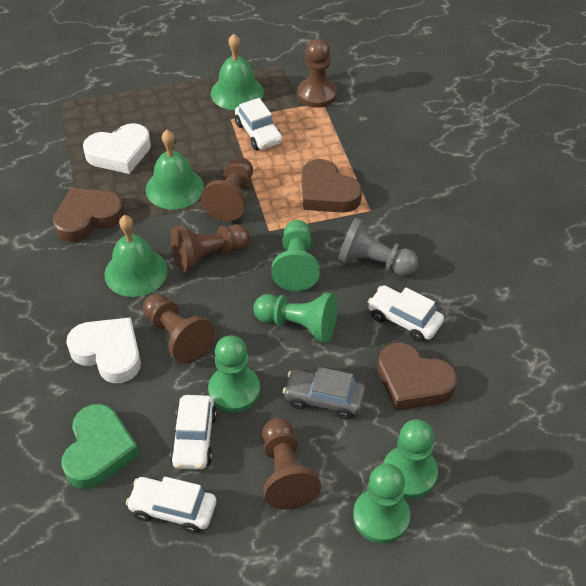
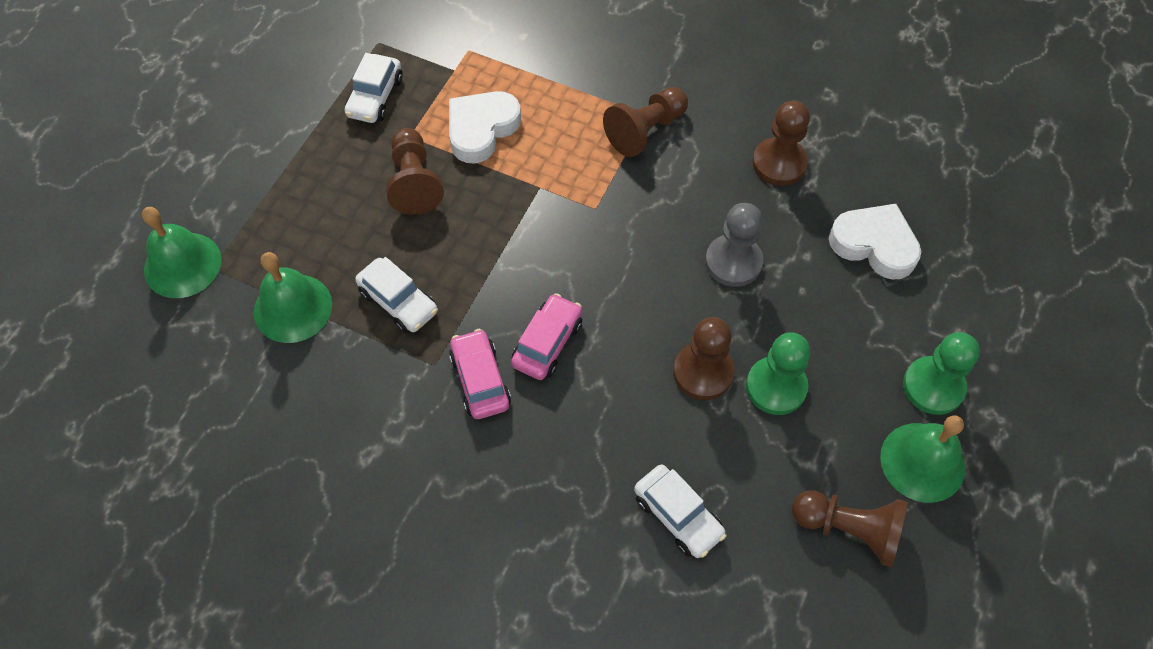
brown heart: 3 -> 0
green heart: 1 -> 0
green pawn: 5 -> 2
grey car: 1 -> 0
pink car: 0 -> 2
white car: 4 -> 3

